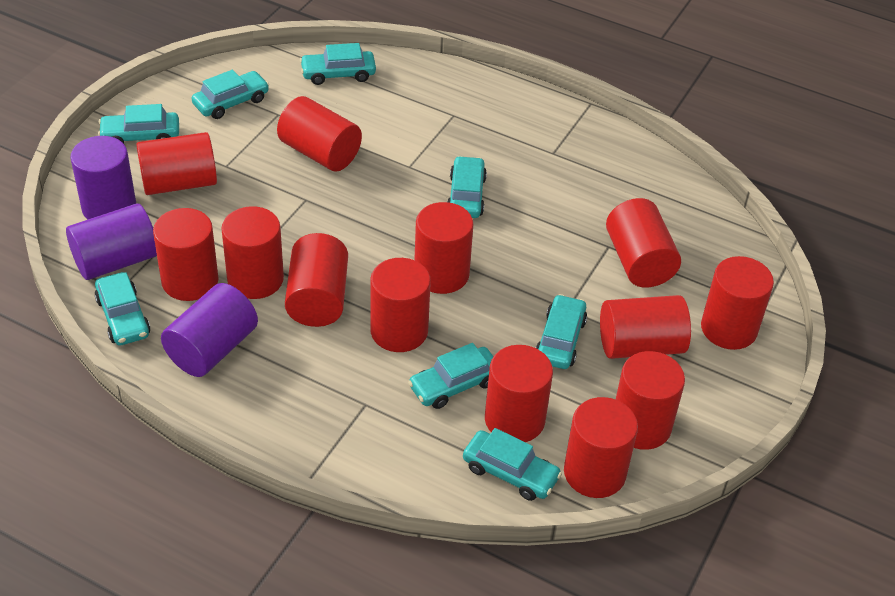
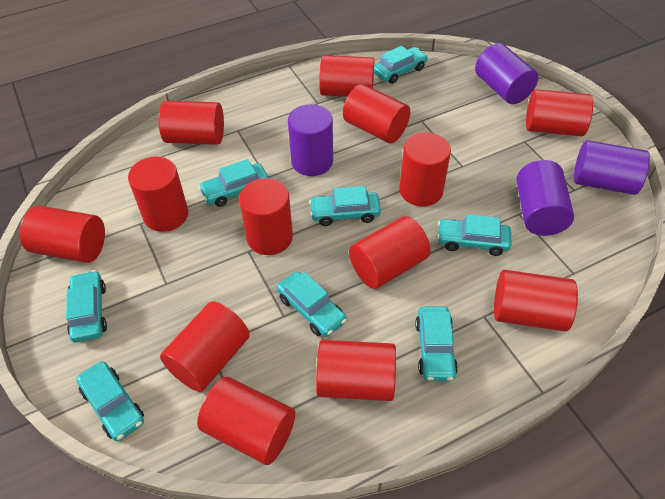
purple cylinder: 3 -> 4

